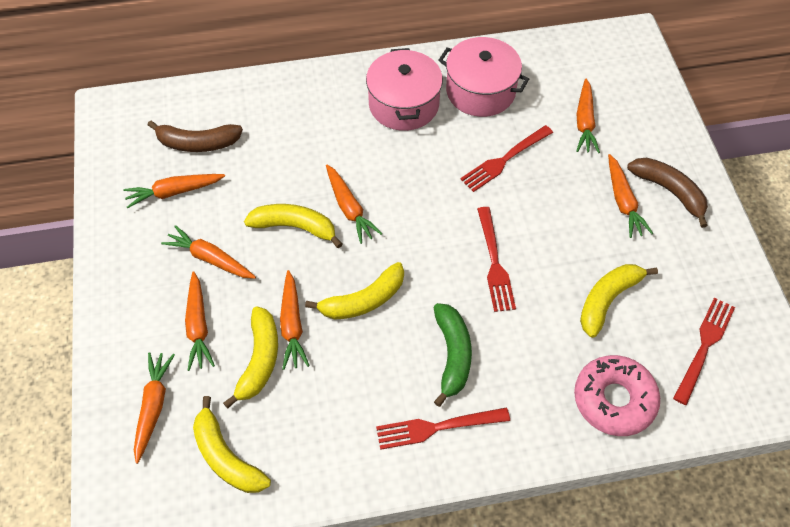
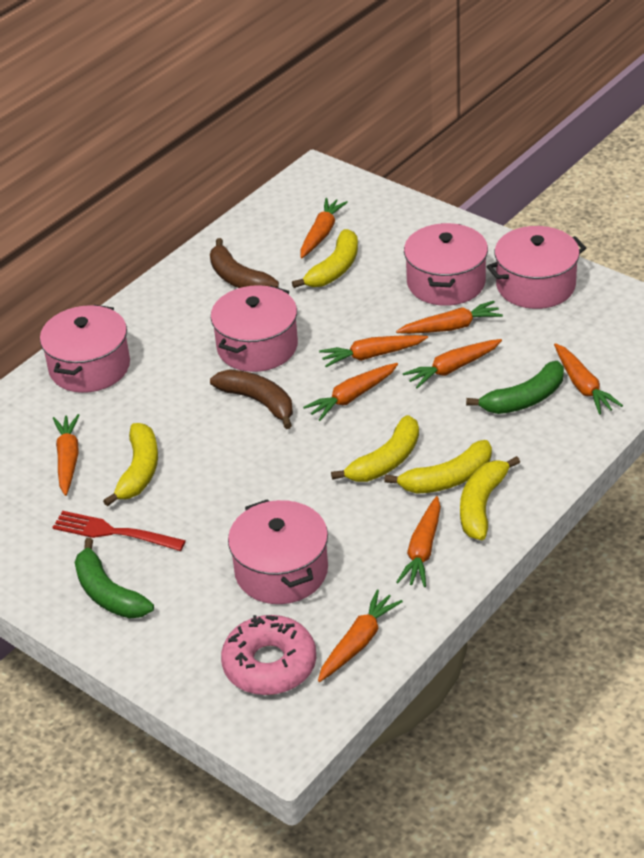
green banana: 1 -> 2
orange carrot: 8 -> 9
pink pot: 2 -> 5
red fork: 4 -> 1

